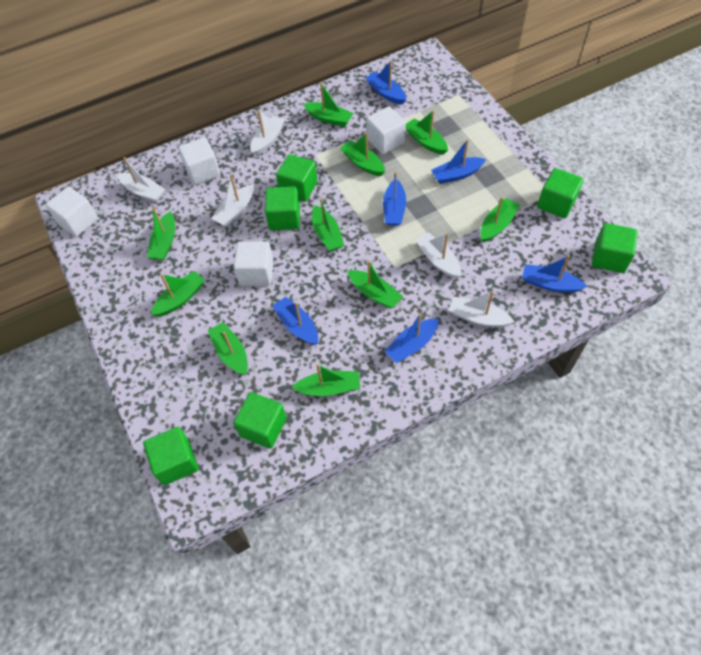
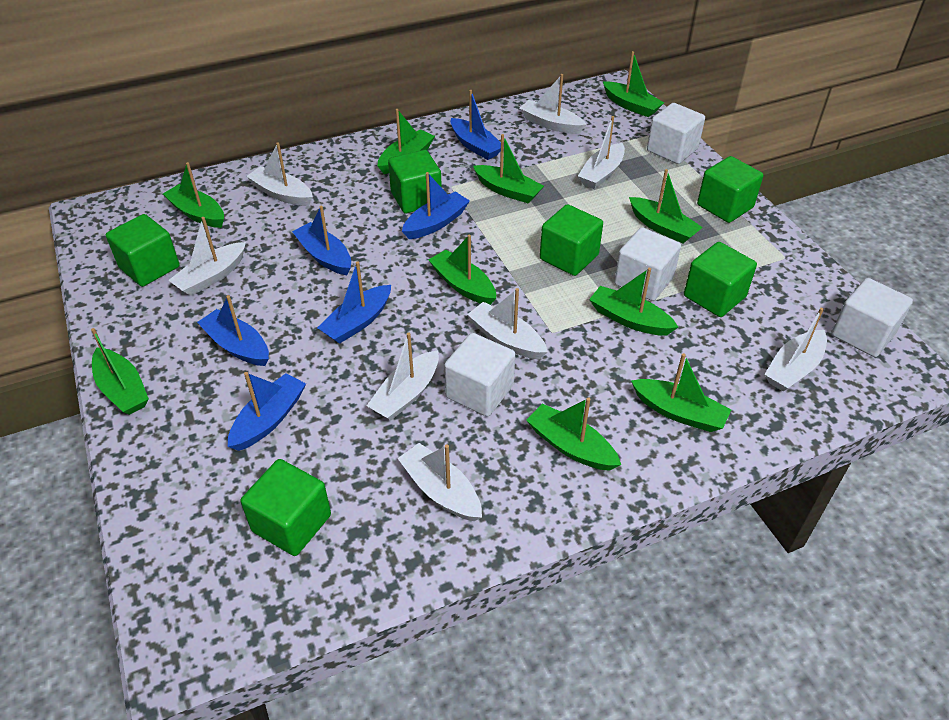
white boat: 5 -> 8

